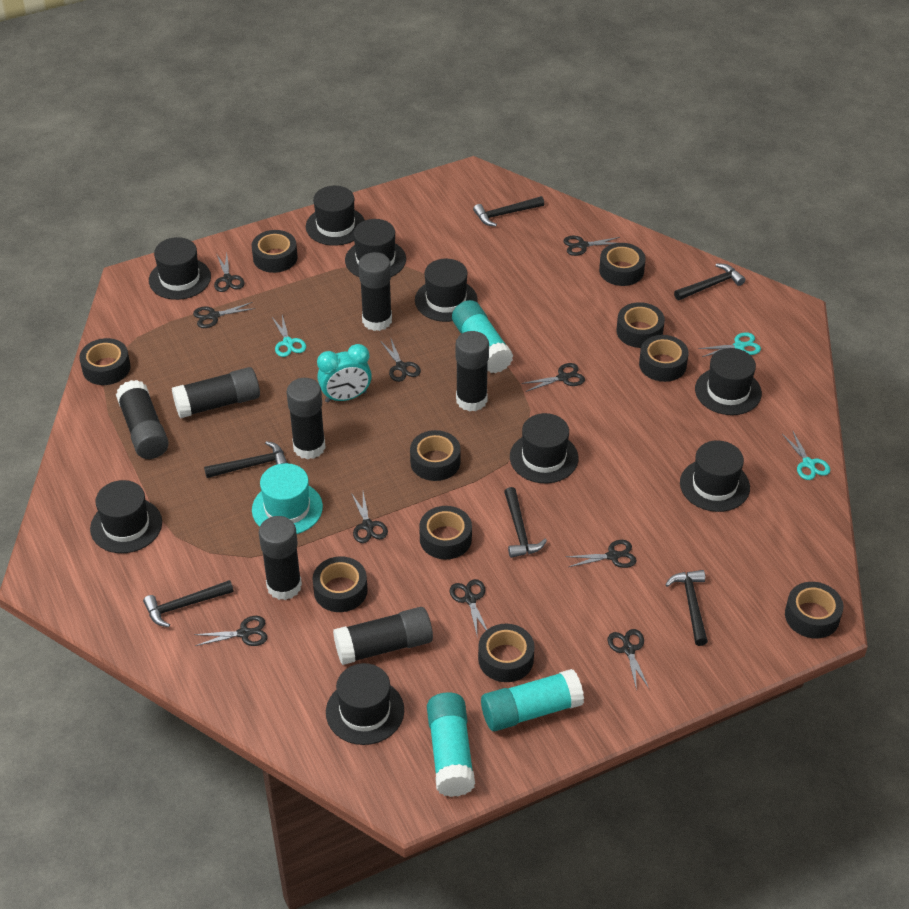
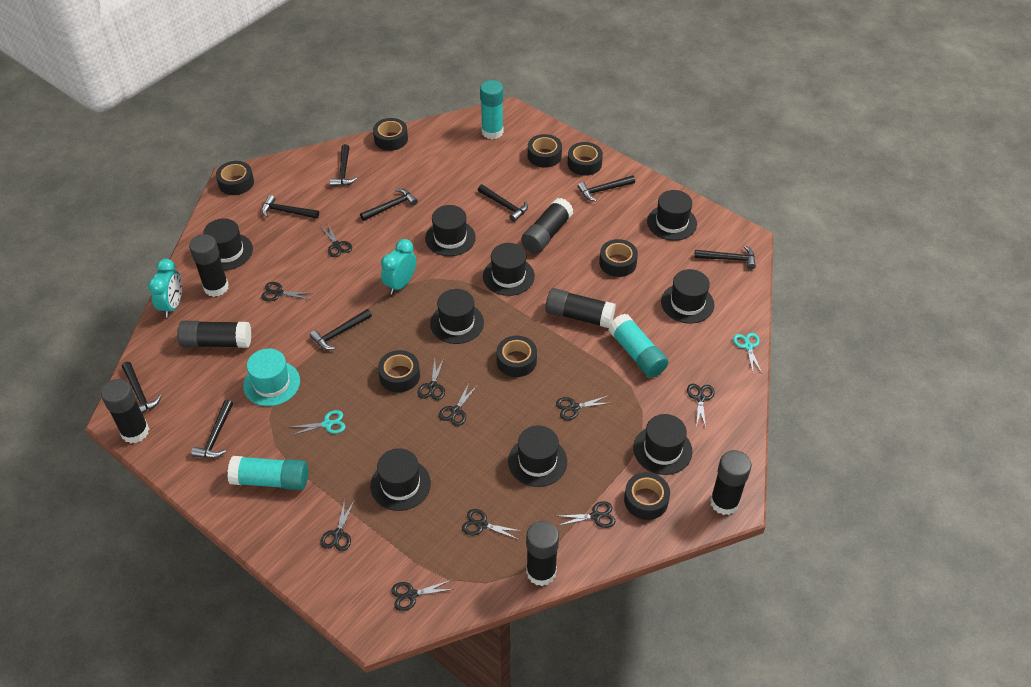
black hammer: 6 -> 9
black tape: 10 -> 8
turquoise clock: 1 -> 2
turquoise scissors: 3 -> 2

